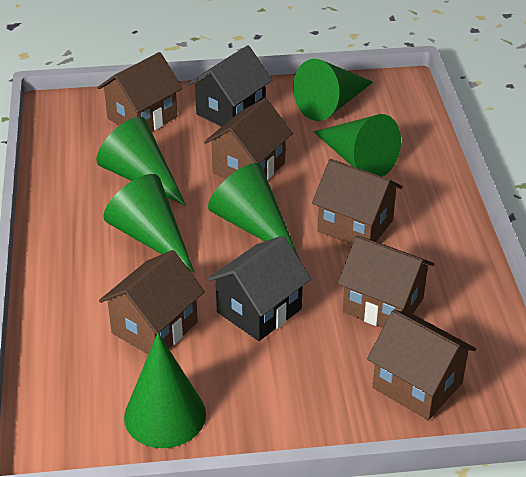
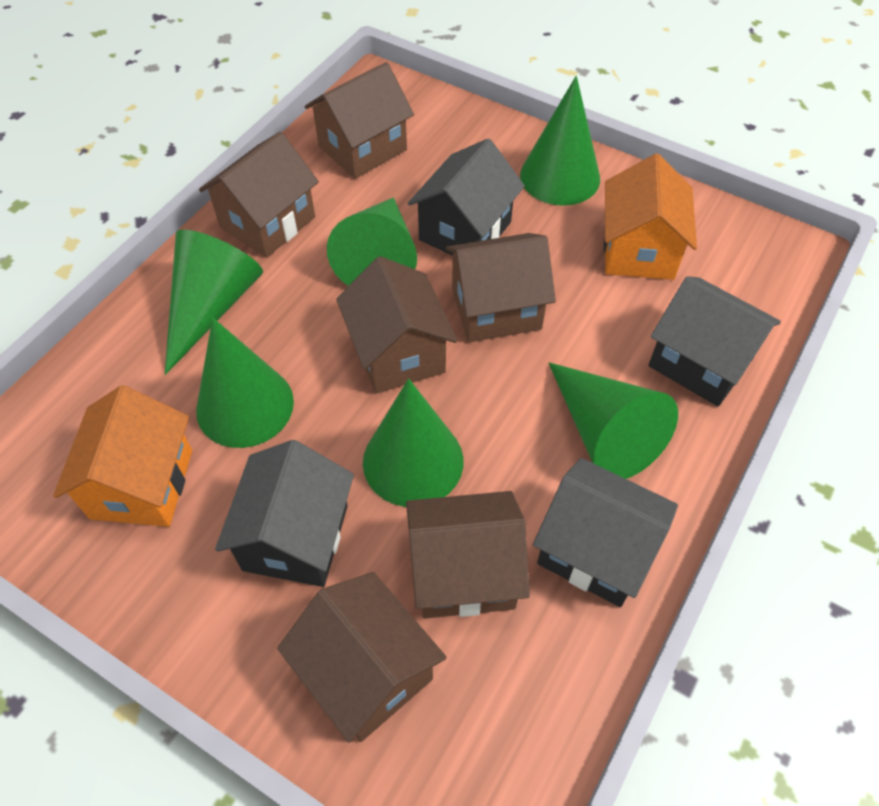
black house: 2 -> 4
orange house: 0 -> 2

